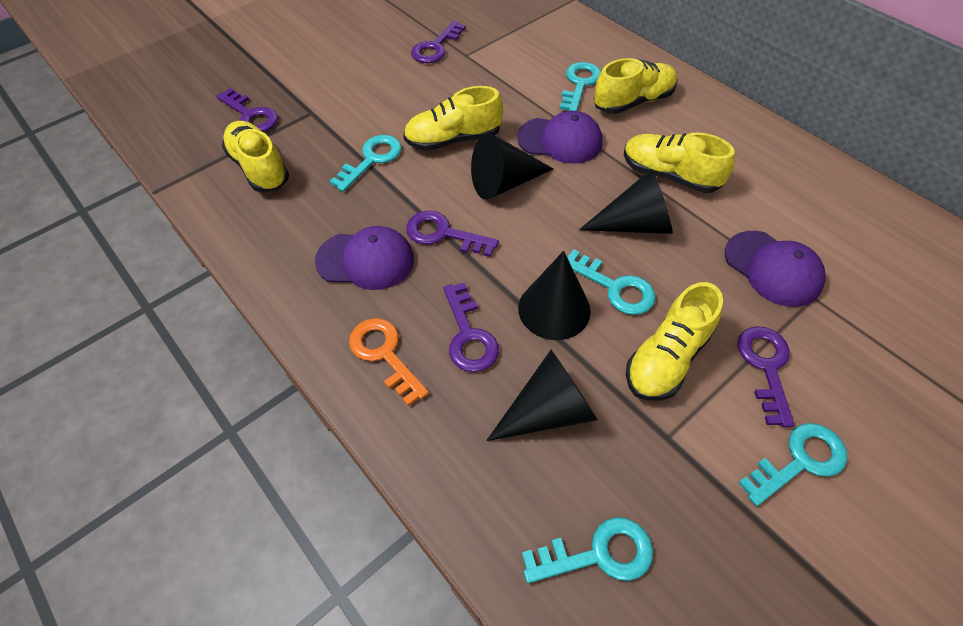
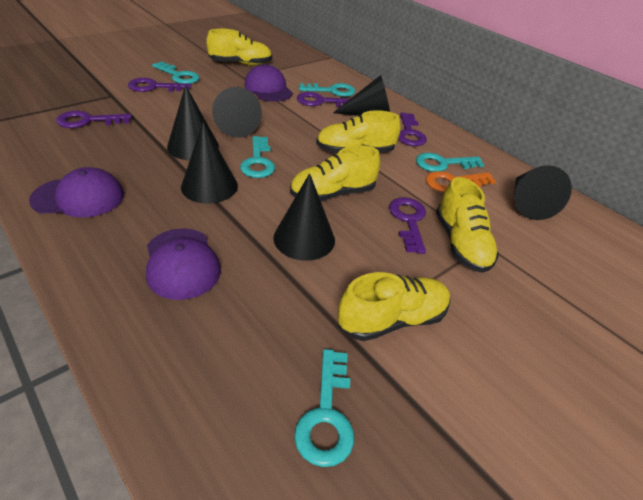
black cone: 4 -> 6

